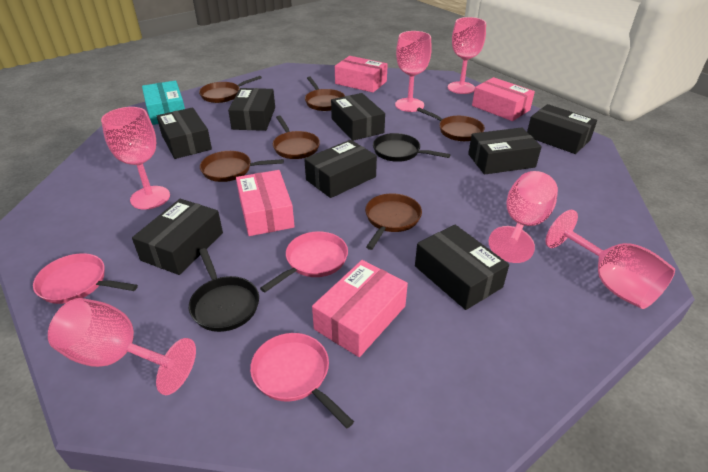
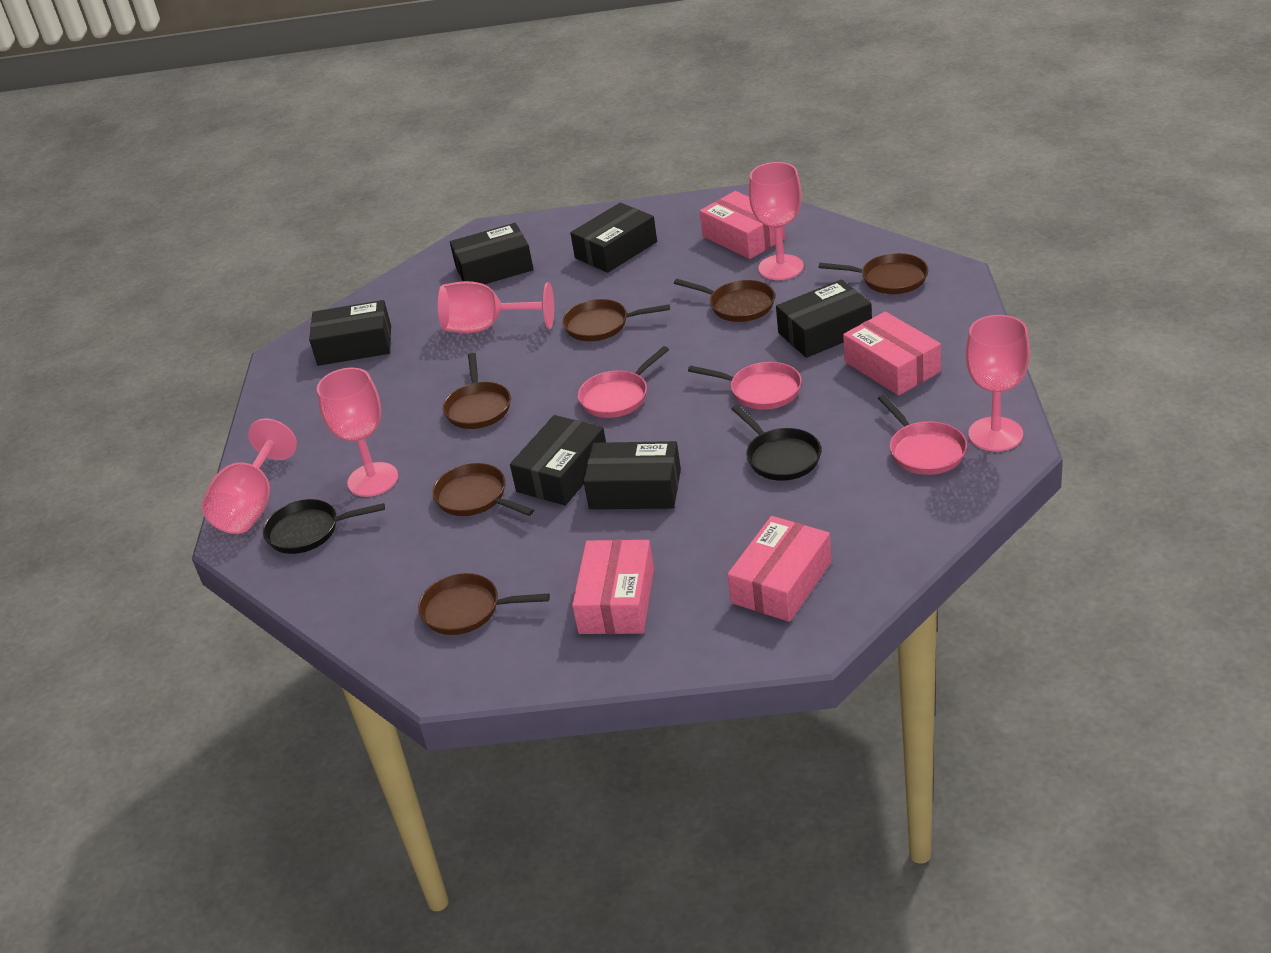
black box: 8 -> 6
pink goblet: 6 -> 5
turquoise box: 1 -> 0

